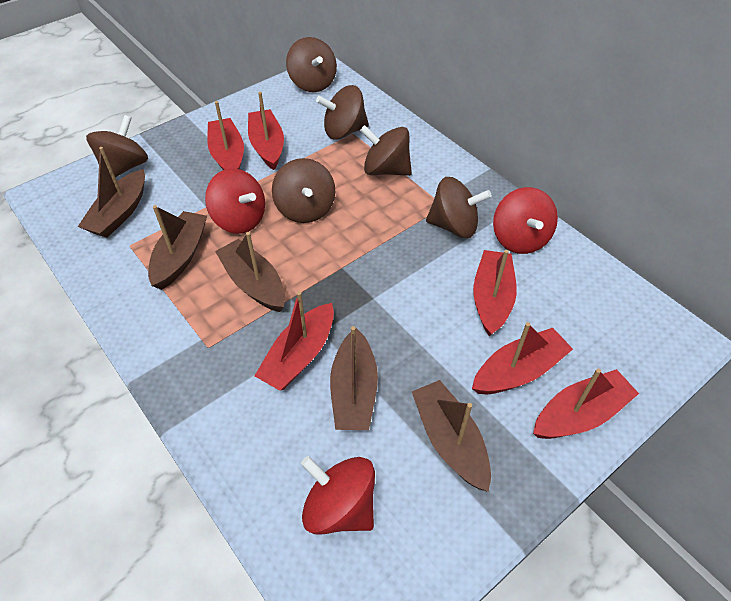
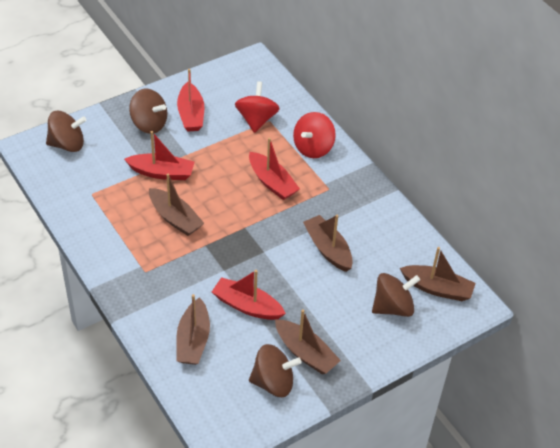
brown spinning top: 6 -> 4
red boat: 6 -> 4
red spinning top: 3 -> 2

